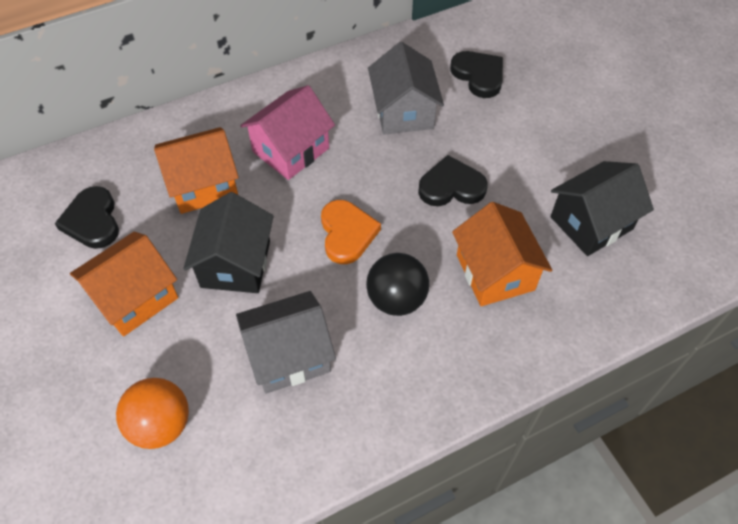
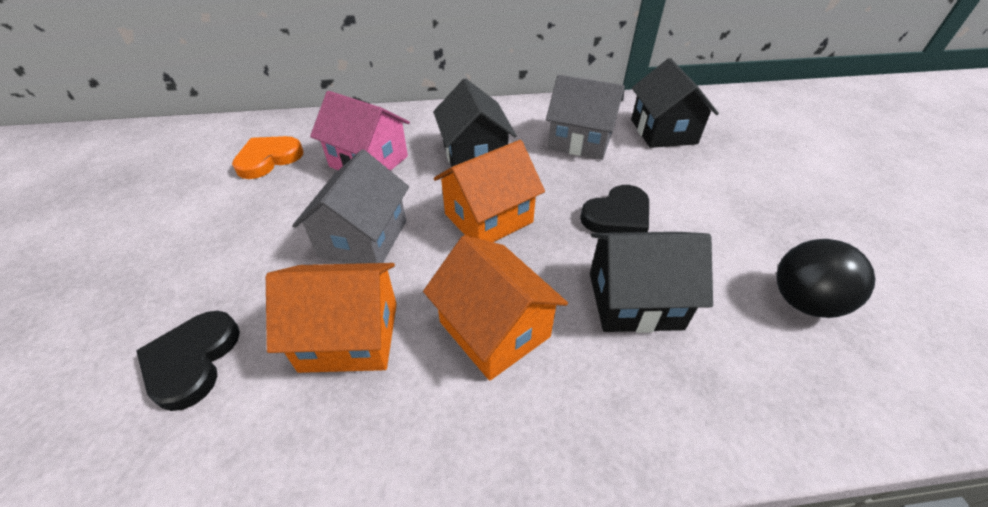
black heart: 3 -> 2
black house: 2 -> 3
orange ball: 1 -> 0

